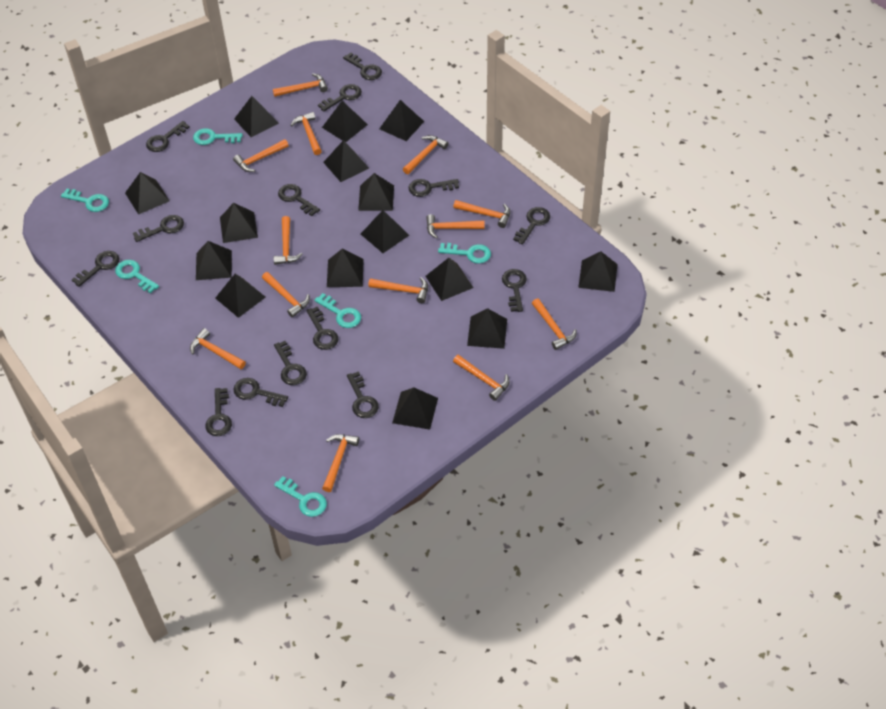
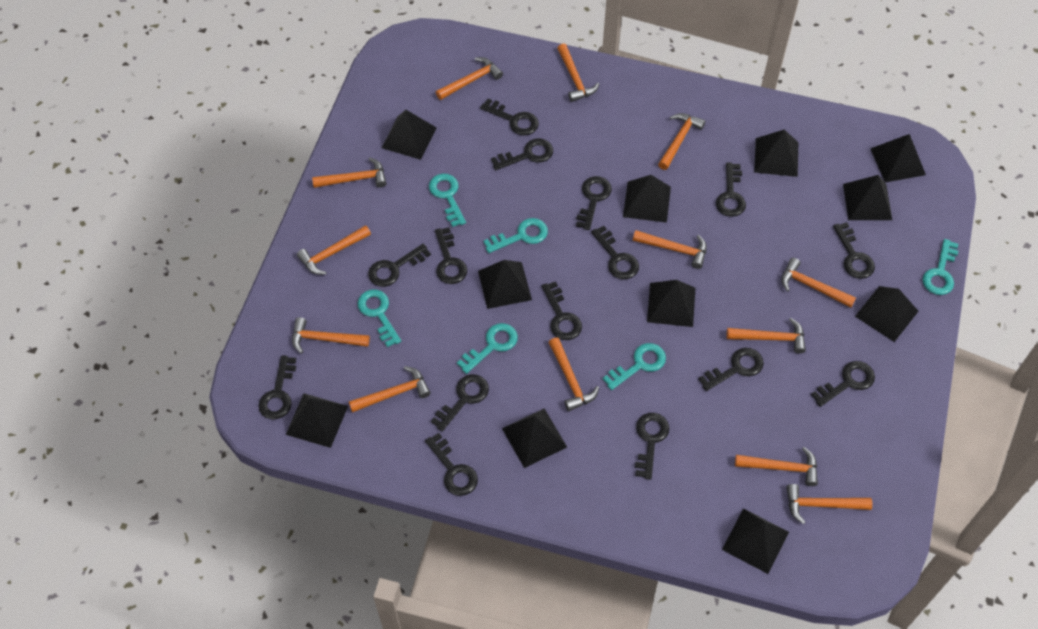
black key: 14 -> 15
black pyramid: 15 -> 11

